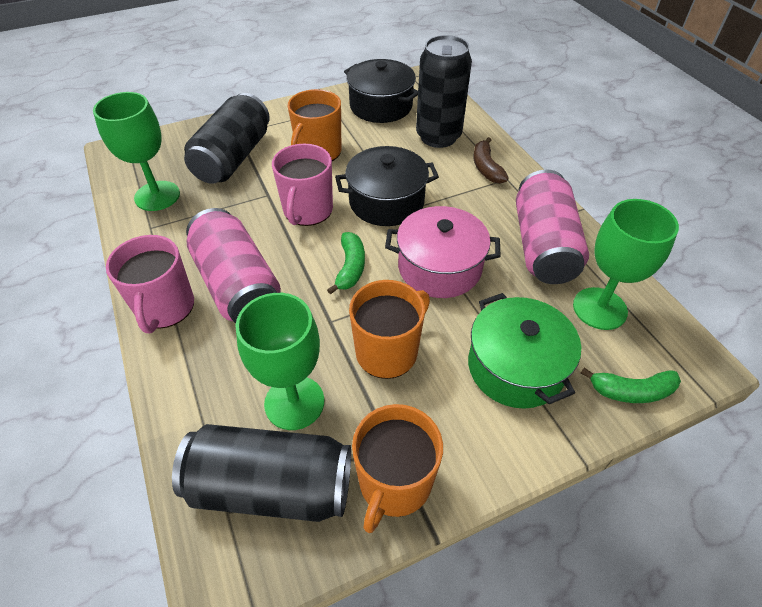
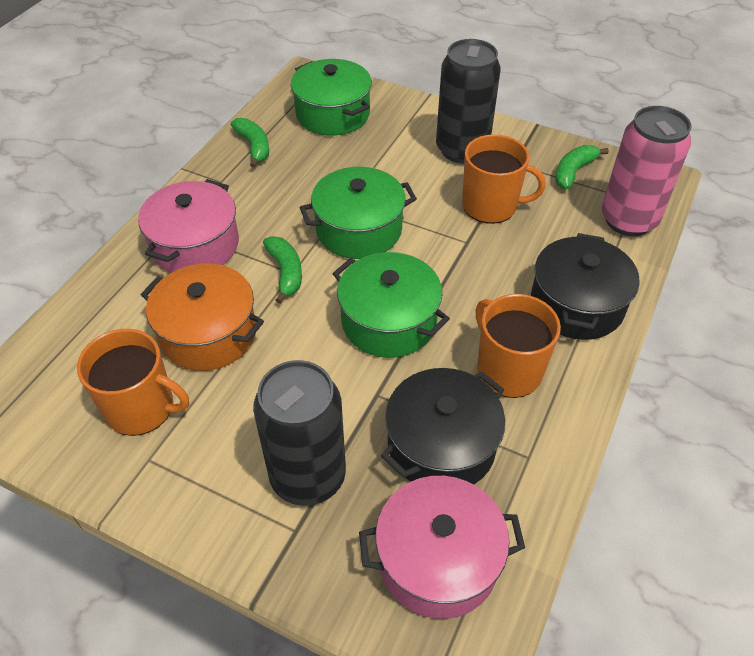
black can: 3 -> 2
brown banana: 1 -> 0
green banana: 2 -> 3
green goblet: 3 -> 0
green pot: 1 -> 3
orange pot: 0 -> 1
pink can: 2 -> 1
pink mug: 2 -> 0
pink pot: 1 -> 2

